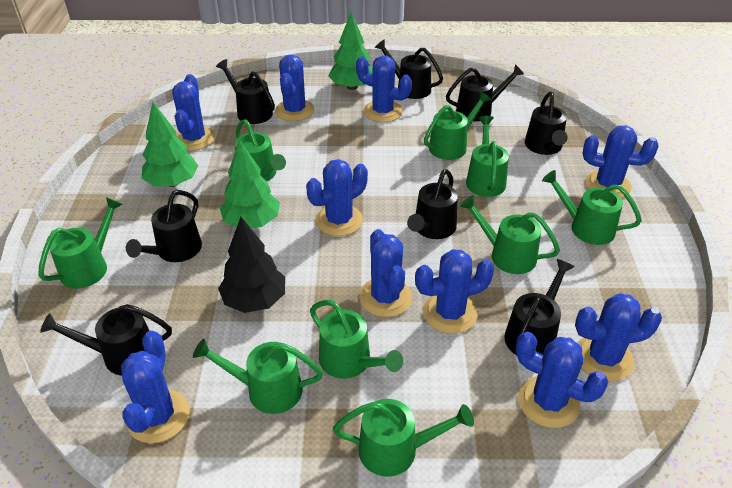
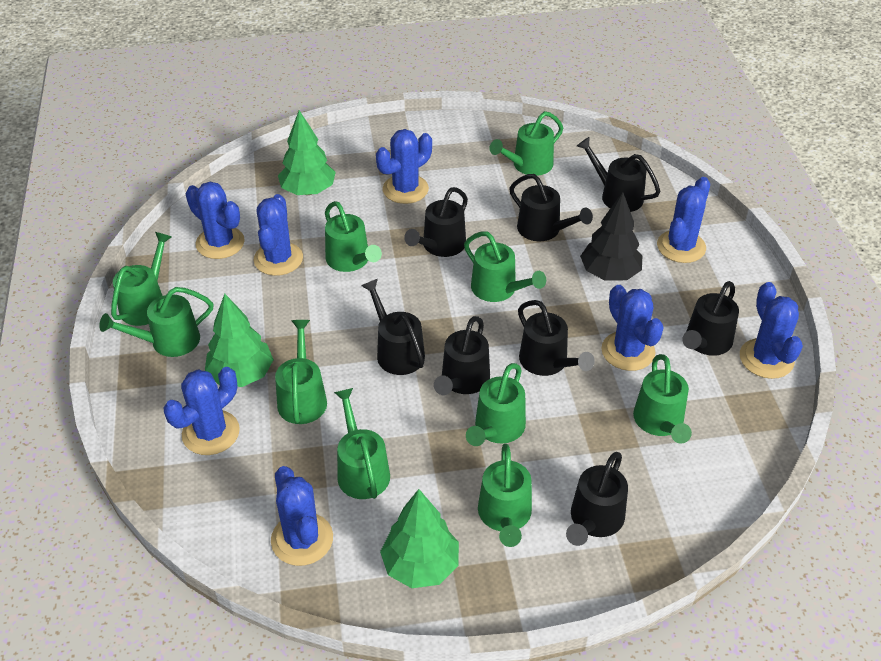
blue cactus: 10 -> 8
green watering can: 9 -> 10

